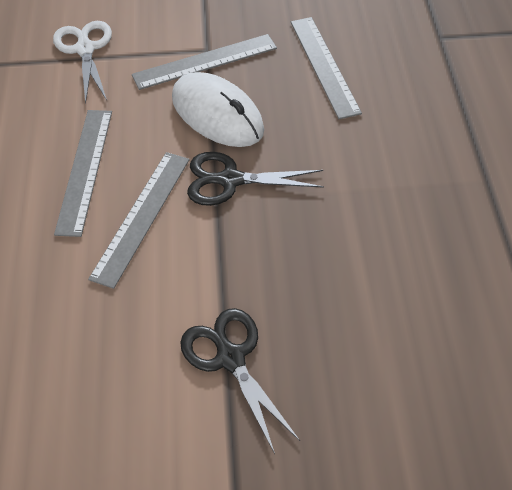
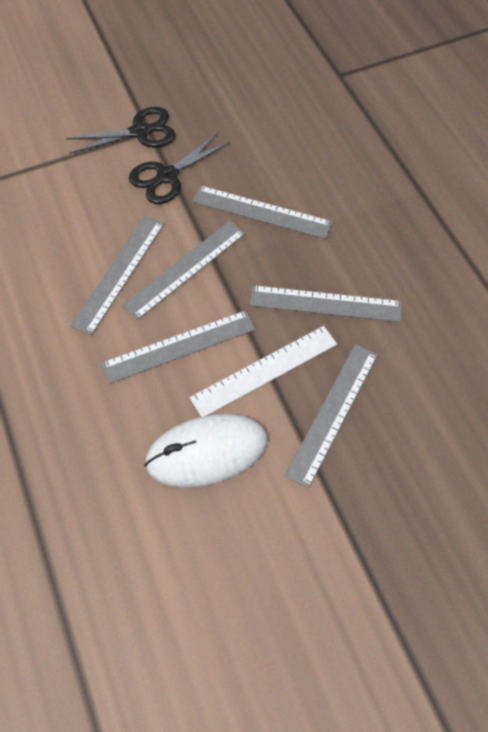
grey ruler: 4 -> 6
white ruler: 0 -> 1
white scissors: 1 -> 0

